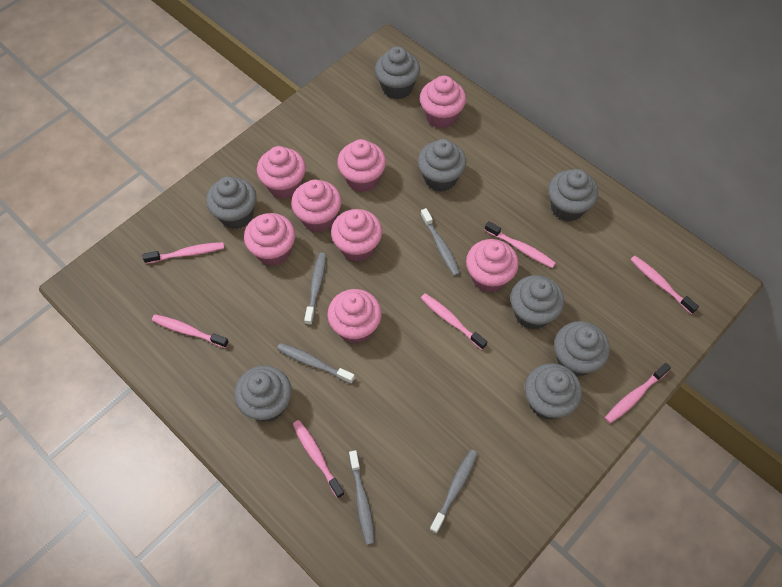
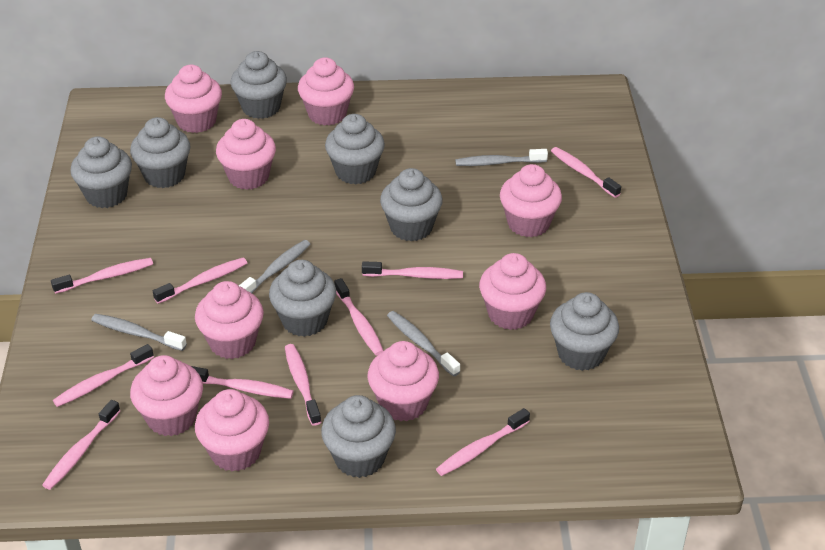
grey toothbrush: 5 -> 4
pink cupcake: 8 -> 9
pink toothbrush: 7 -> 10

